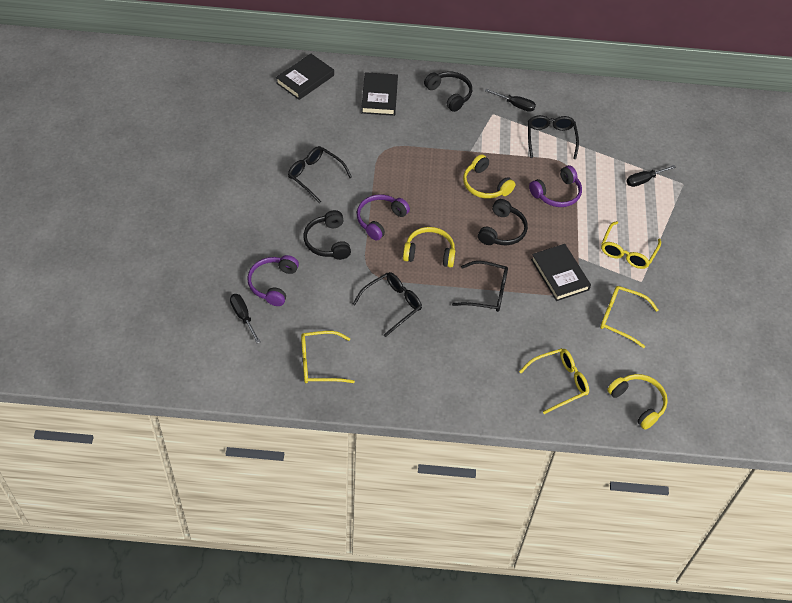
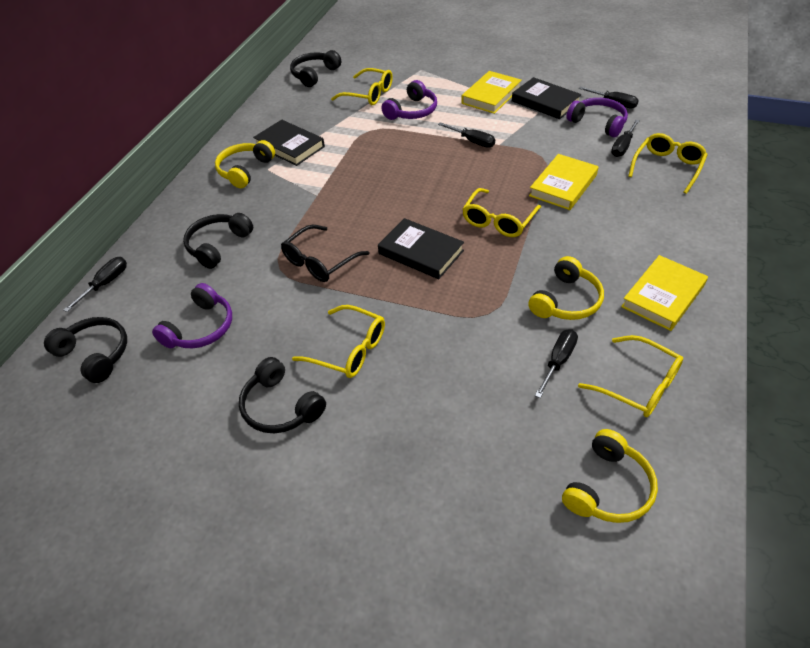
black glasses: 4 -> 1
black headphones: 3 -> 4
black screwdriver: 3 -> 5
yellow book: 0 -> 3
yellow glasses: 4 -> 5

